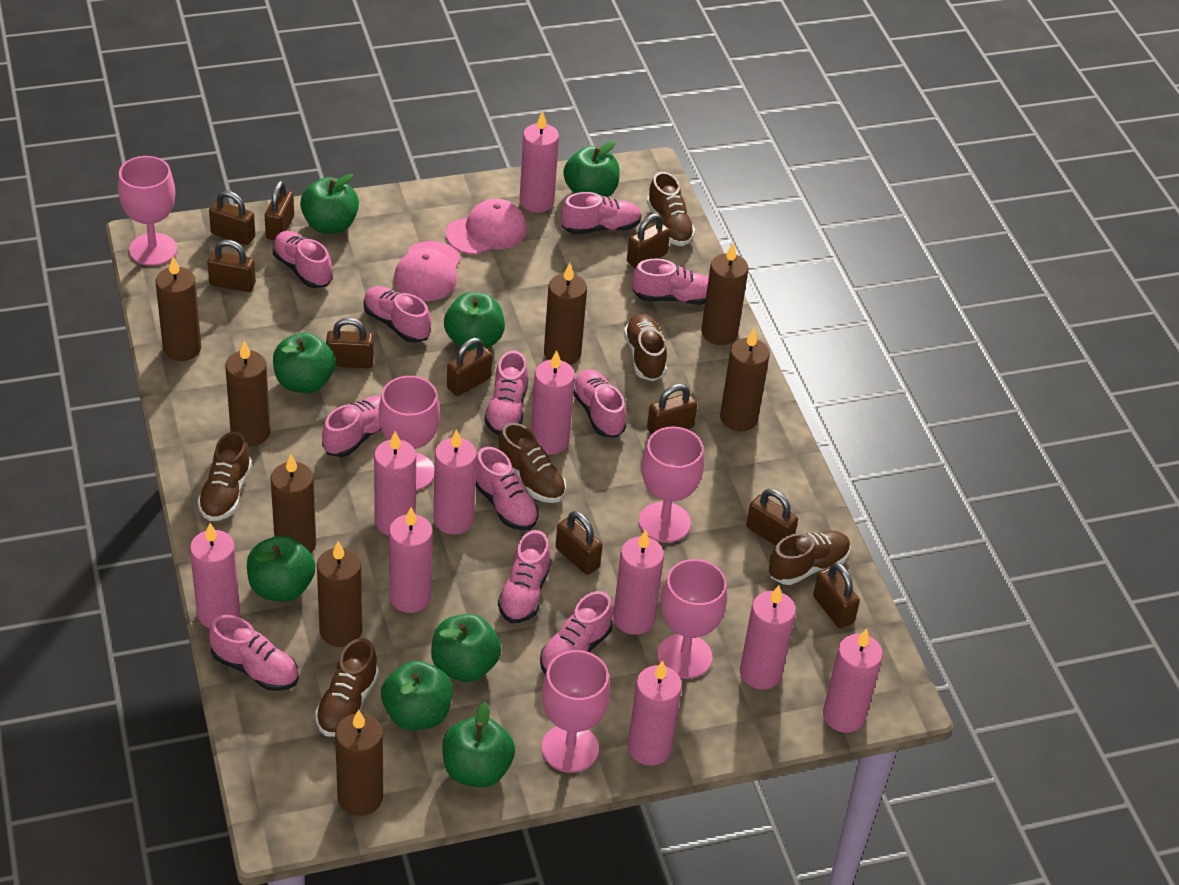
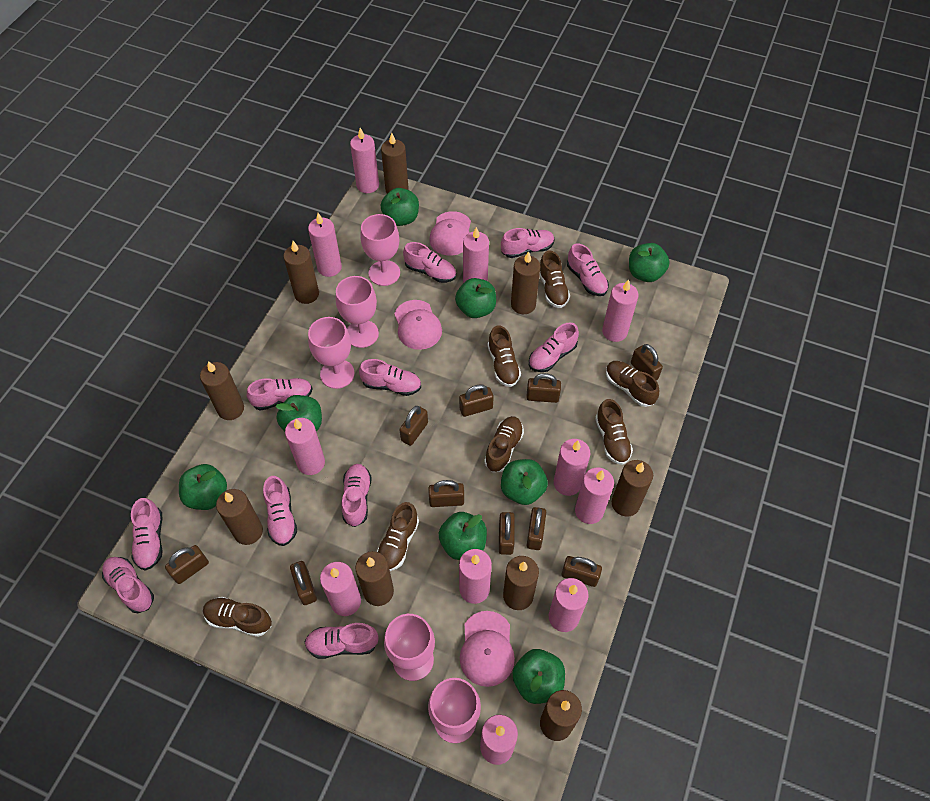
brown candle: 8 -> 9
brown shoe: 6 -> 7
pink candle: 10 -> 11
pink cap: 2 -> 3

